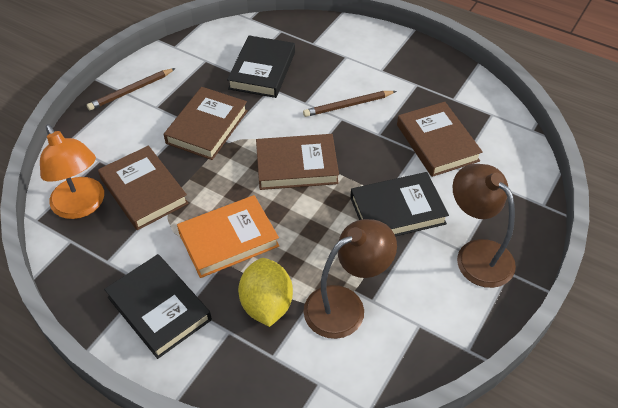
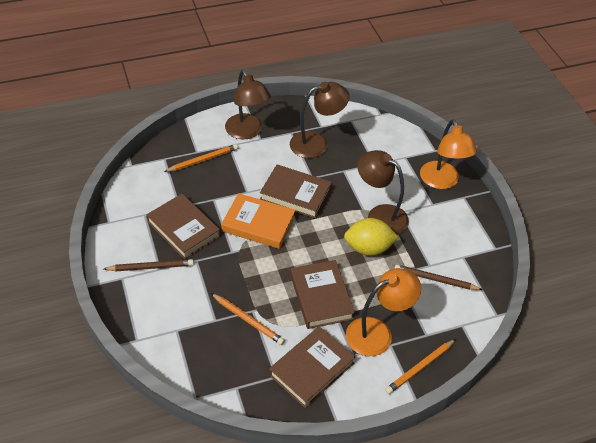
black book: 3 -> 0
brown lamp: 2 -> 3
orange lamp: 1 -> 2
orange pencil: 0 -> 3

